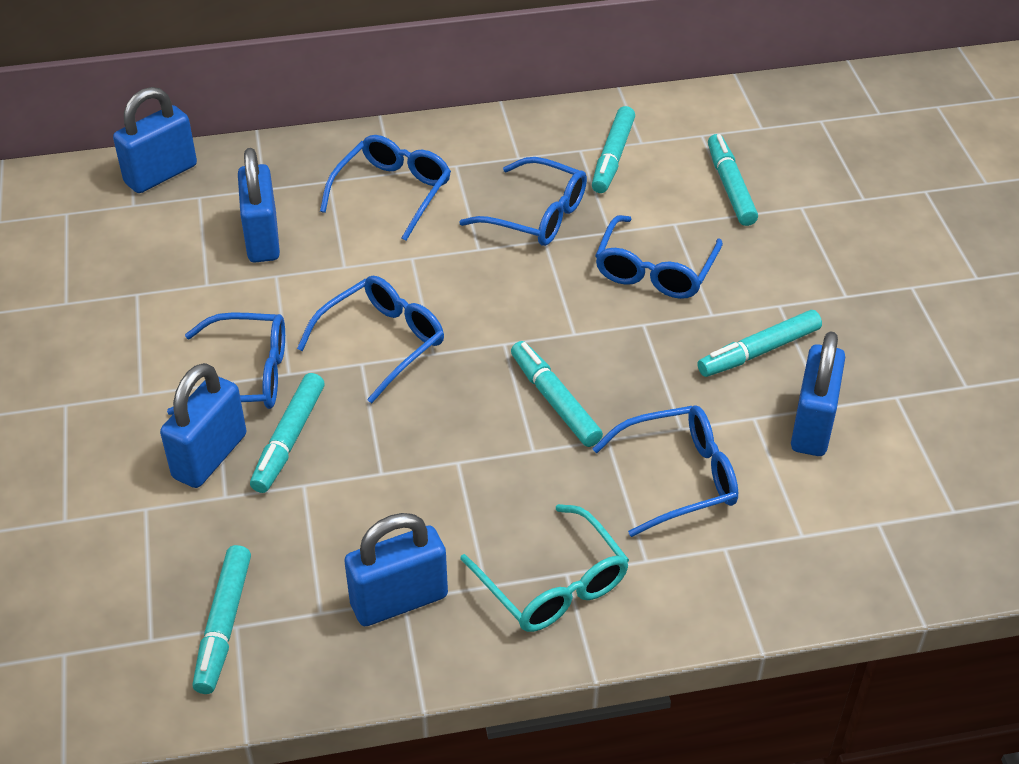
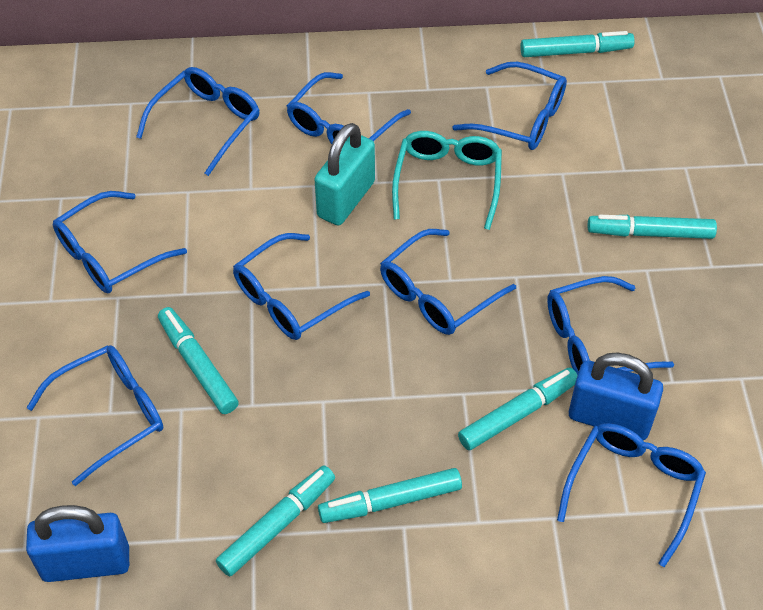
blue glasses: 6 -> 9
blue padlock: 5 -> 2
turquoise padlock: 0 -> 1

